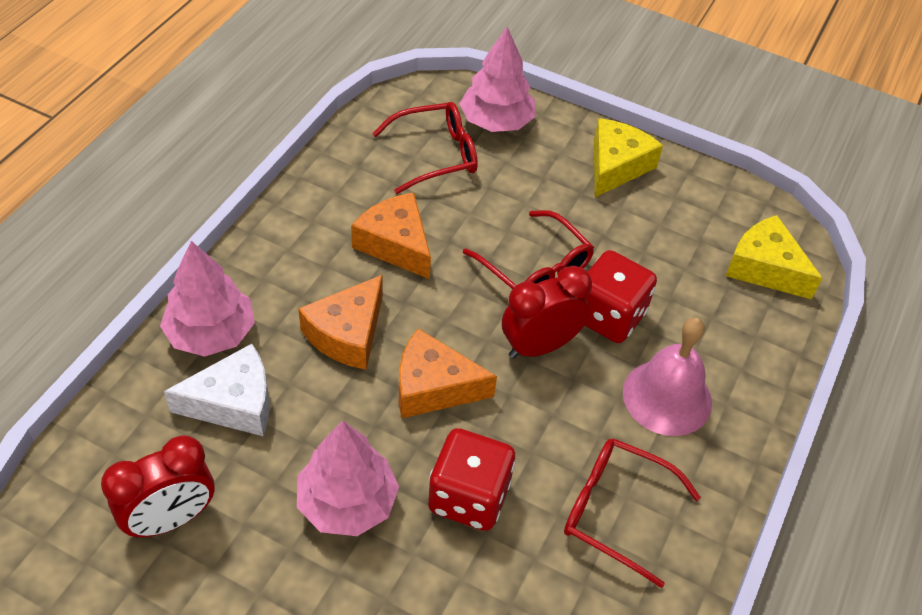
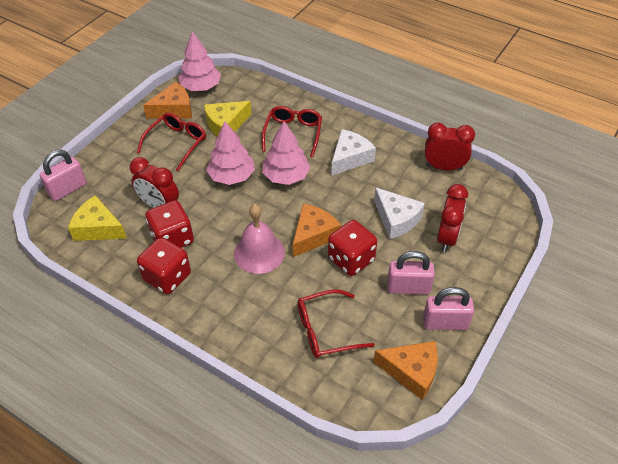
pink padlock: 0 -> 3
red clock: 2 -> 3
red dice: 2 -> 3
white cheese: 1 -> 2

